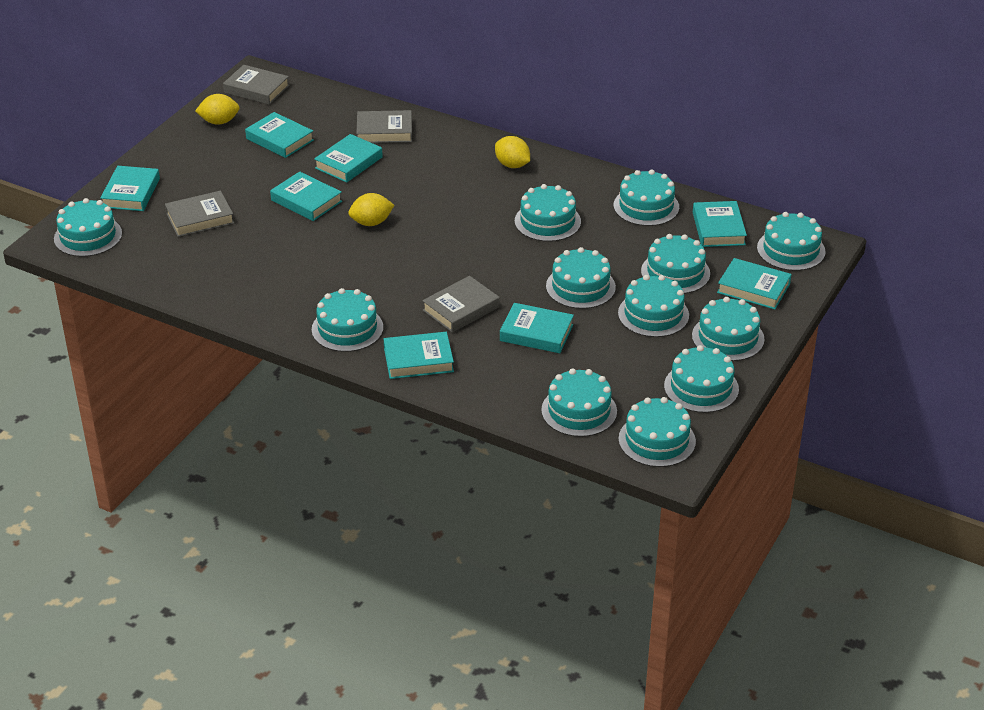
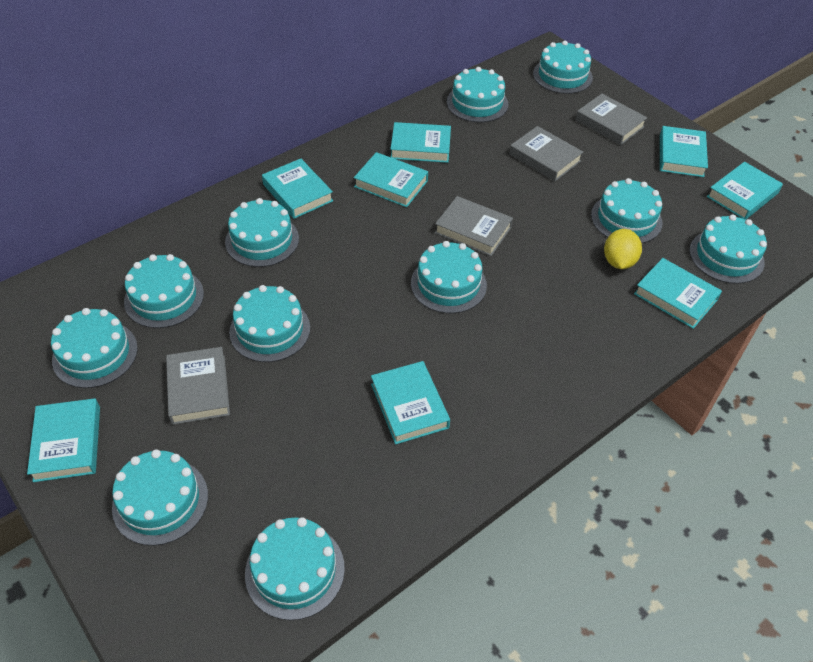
turquoise cake: 12 -> 11
yellow lemon: 3 -> 1

